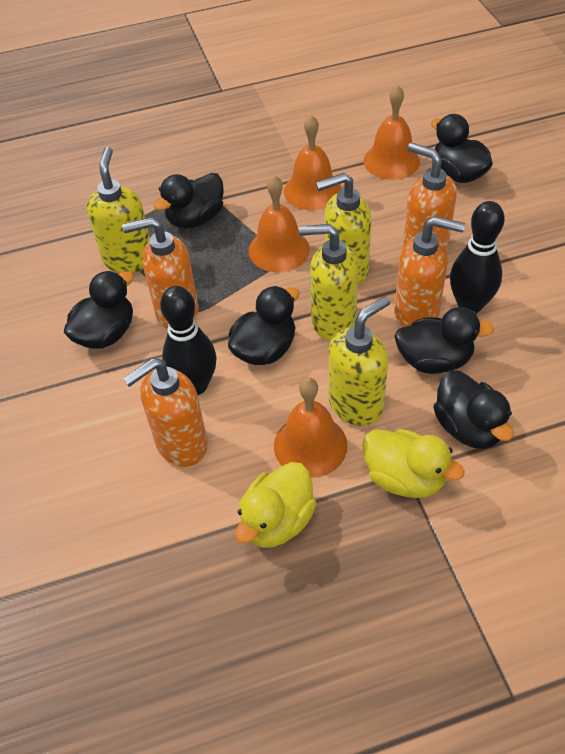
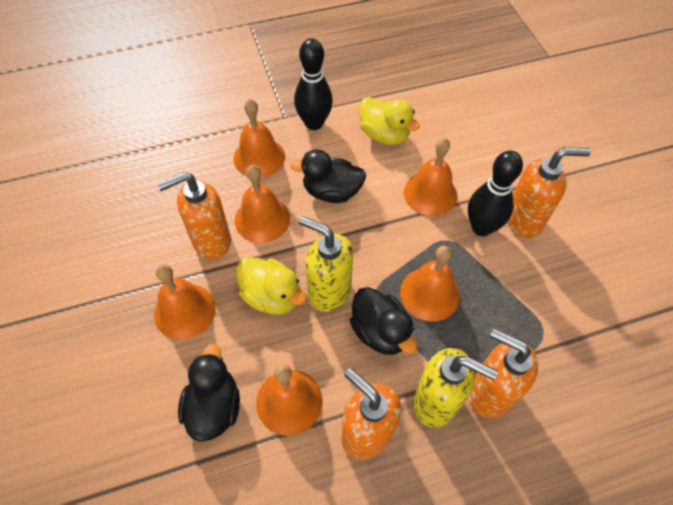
black duck: 6 -> 3
orange bell: 4 -> 6
yellow soap dispenser: 4 -> 2

